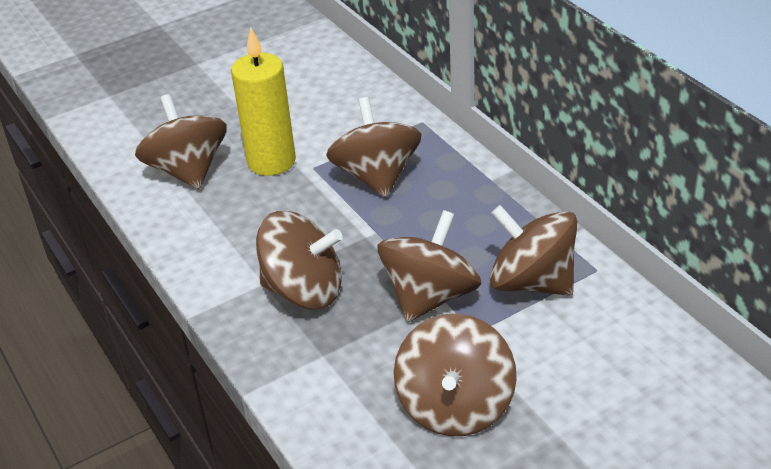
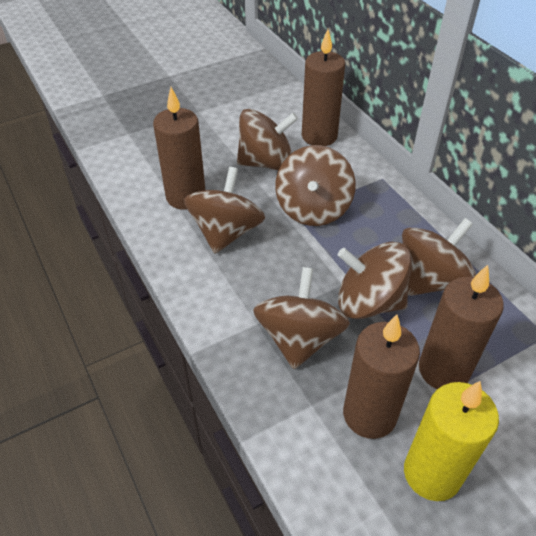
brown candle: 0 -> 4

